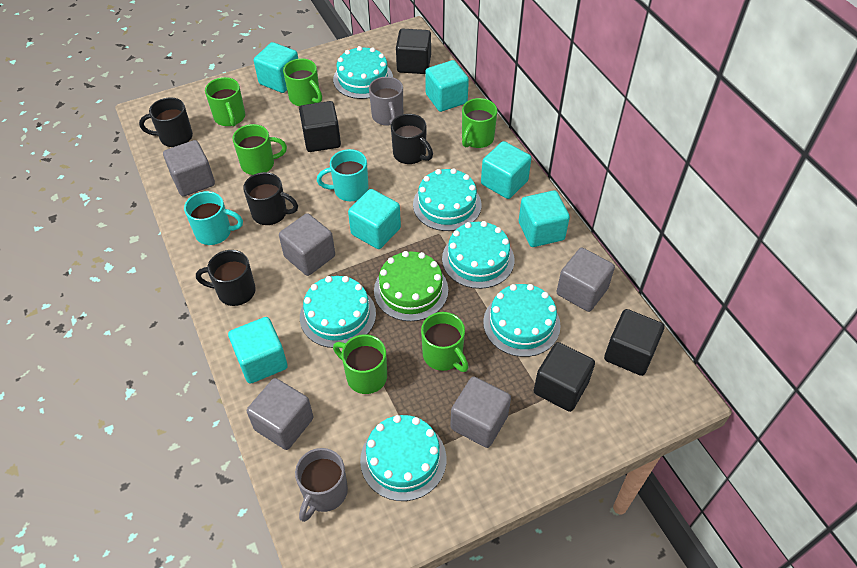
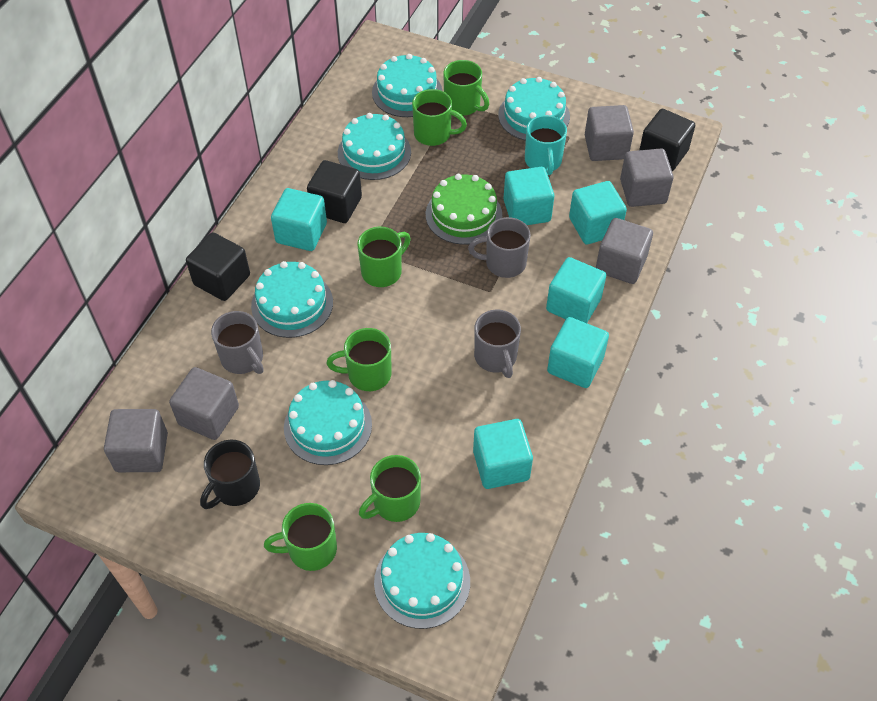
black cube: 4 -> 3
black mug: 4 -> 1
grey mug: 2 -> 3
turquoise mug: 2 -> 1

